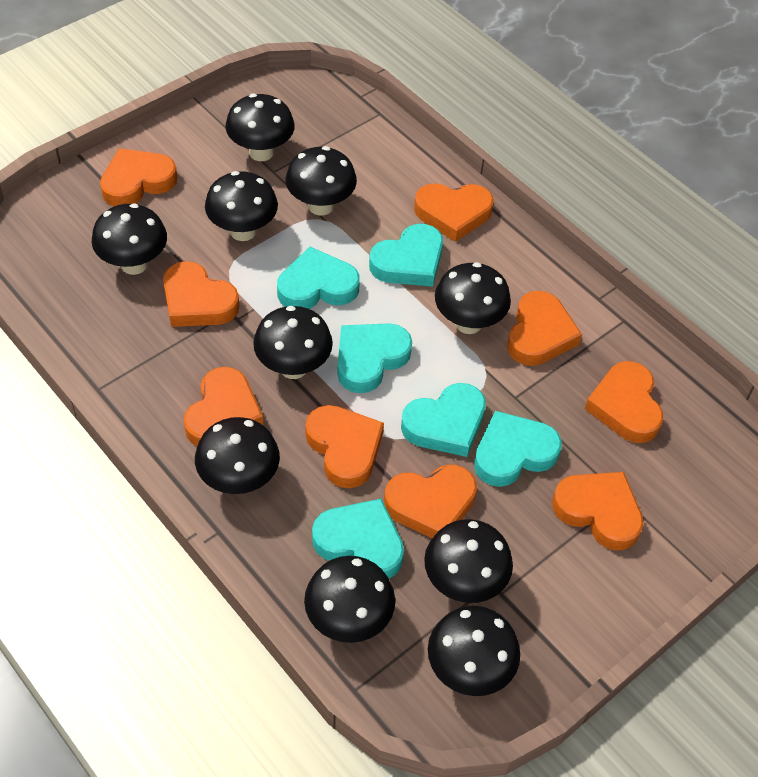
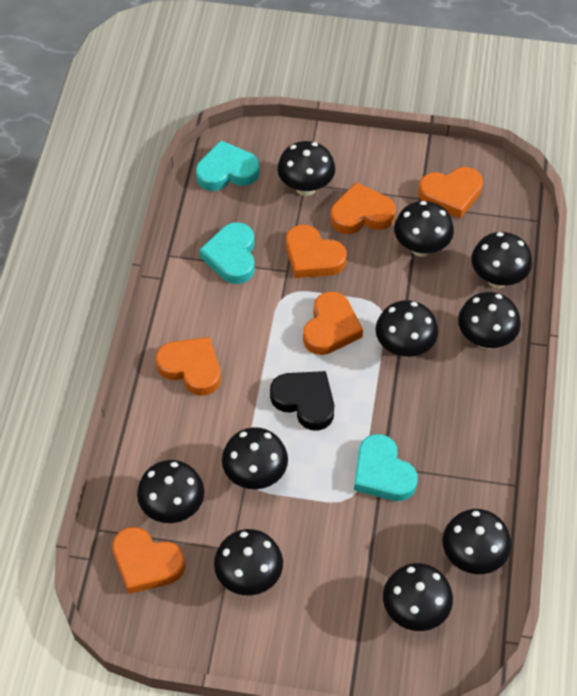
black heart: 0 -> 1
orange heart: 9 -> 6
turquoise heart: 6 -> 3

